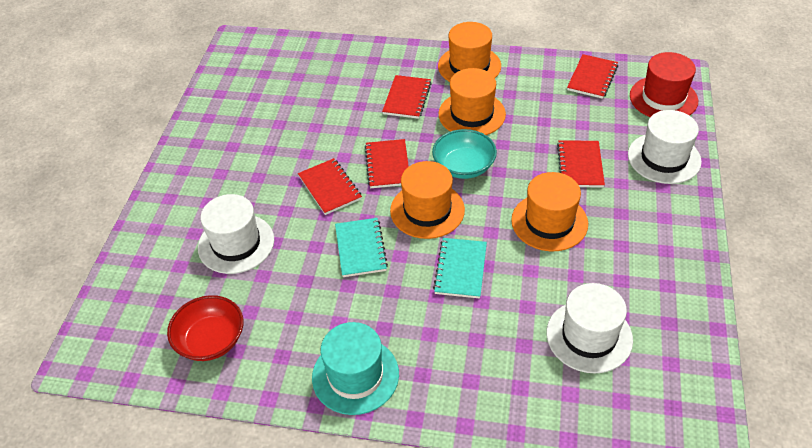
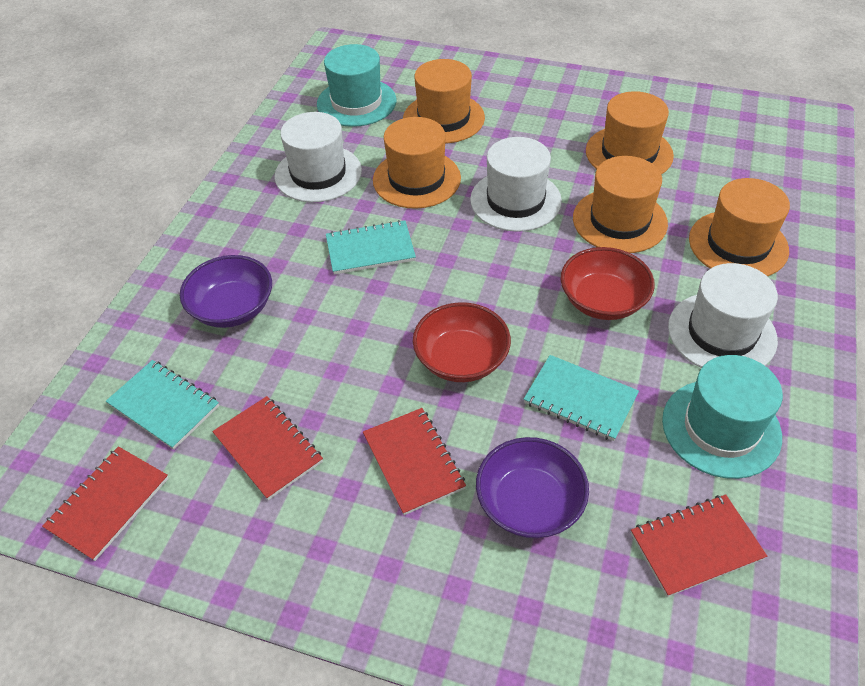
orange hat: 4 -> 5
purple bowl: 0 -> 2
red bowl: 1 -> 2
red hat: 1 -> 0
red notebook: 5 -> 4
turquoise bowl: 1 -> 0
turquoise hat: 1 -> 2
turquoise notebook: 2 -> 3

